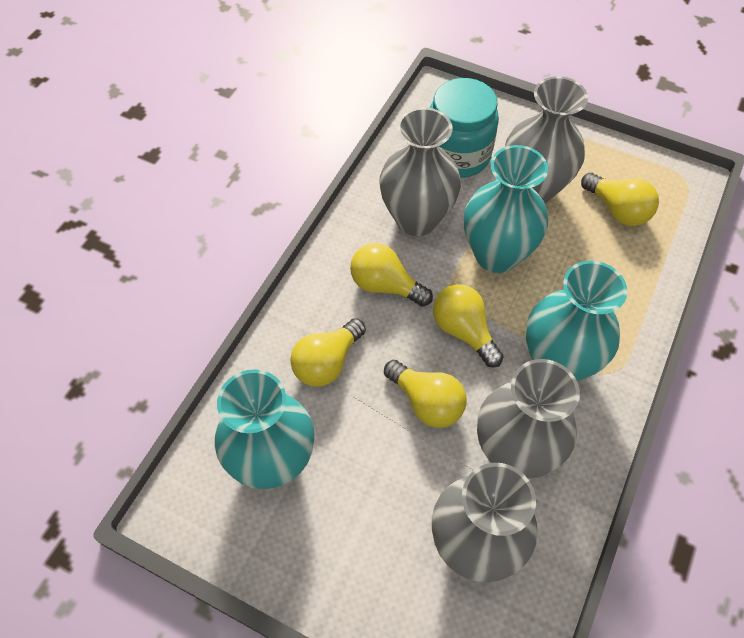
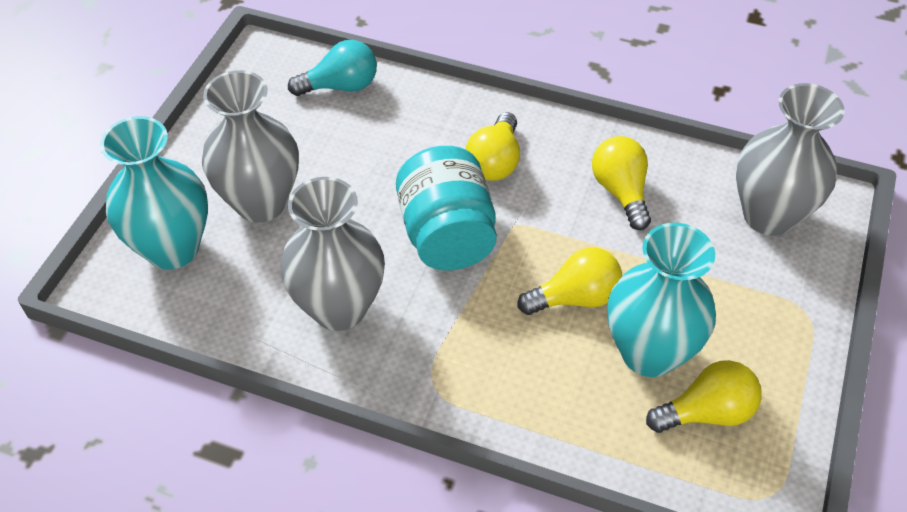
grey vase: 4 -> 3
turquoise light bulb: 0 -> 1
turquoise vase: 3 -> 2
yellow light bulb: 5 -> 4

